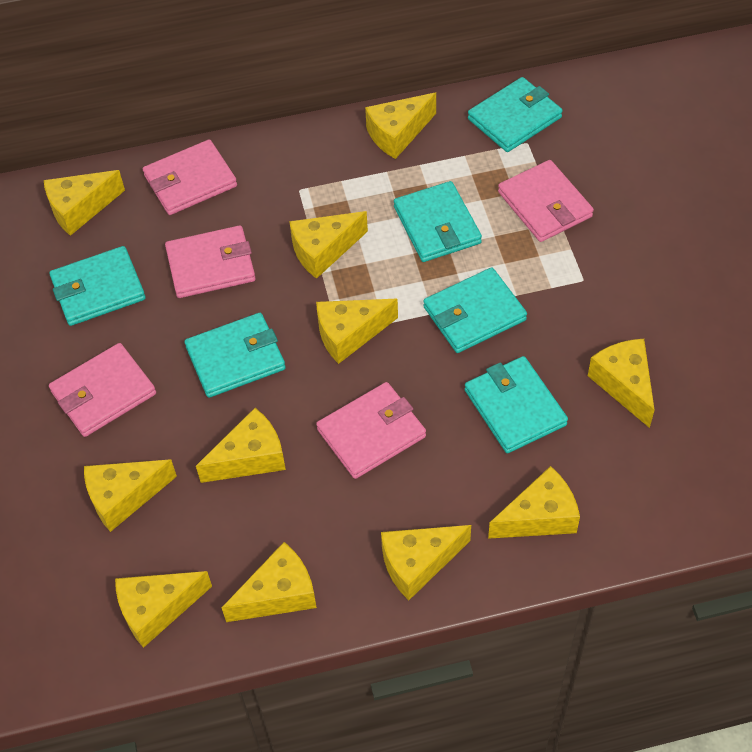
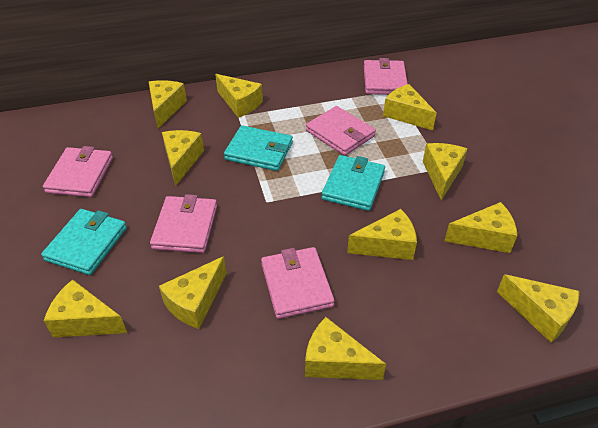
turquoise wallet: 6 -> 3

